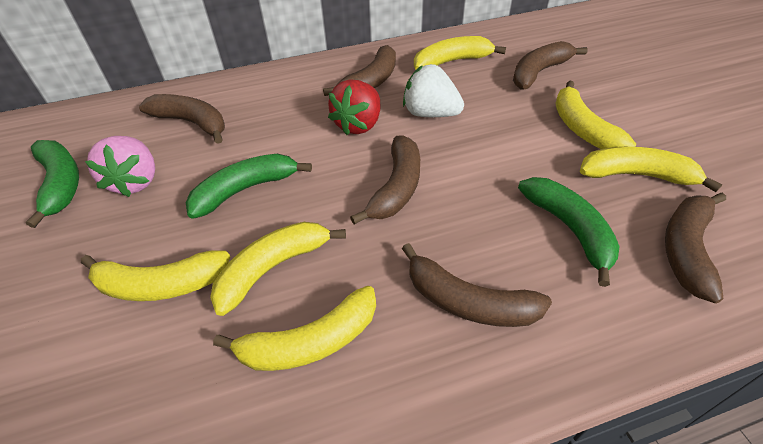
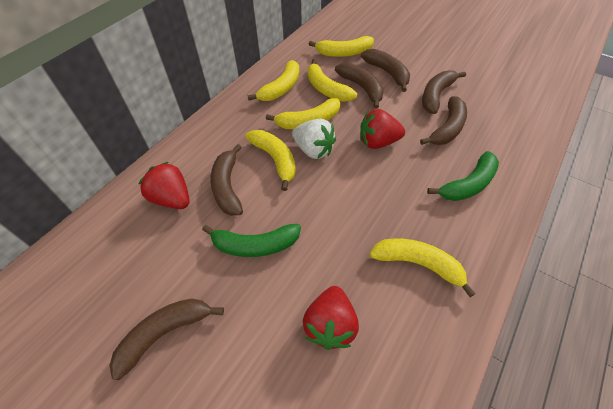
green banana: 3 -> 2
pink strawberry: 1 -> 0
red strawberry: 1 -> 3

